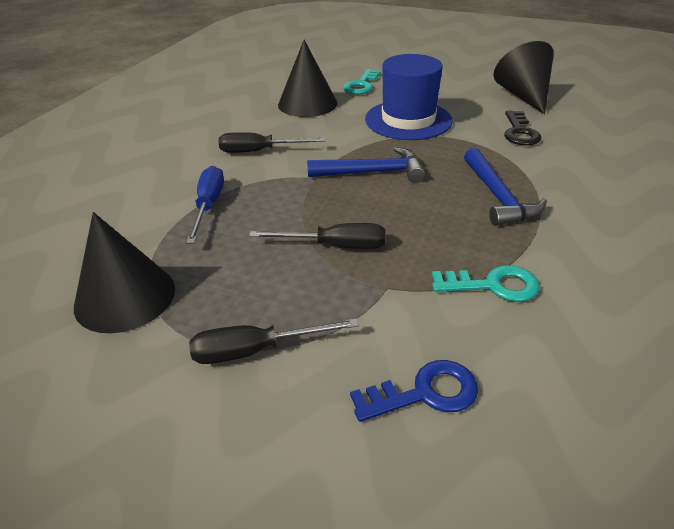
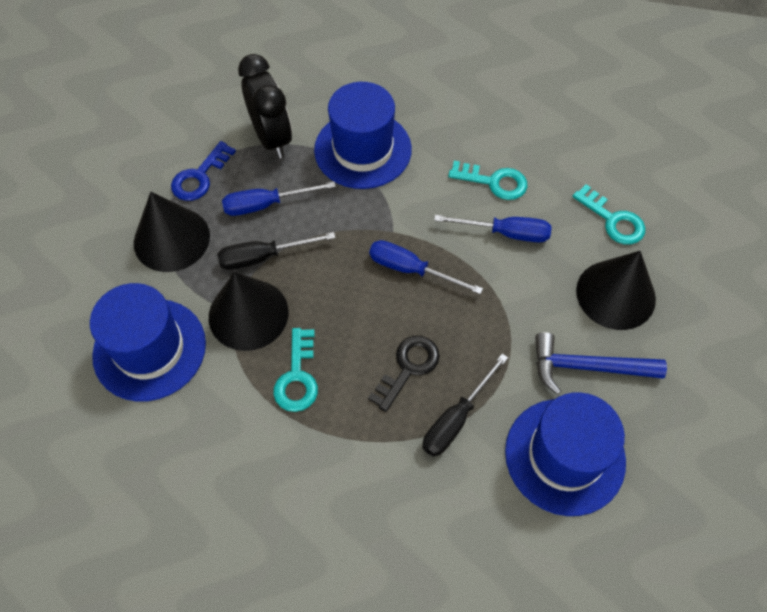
black clock: 0 -> 1
black screwdriver: 3 -> 2
blue hammer: 2 -> 1
blue hat: 1 -> 3
blue screwdriver: 1 -> 3
turquoise key: 2 -> 3

